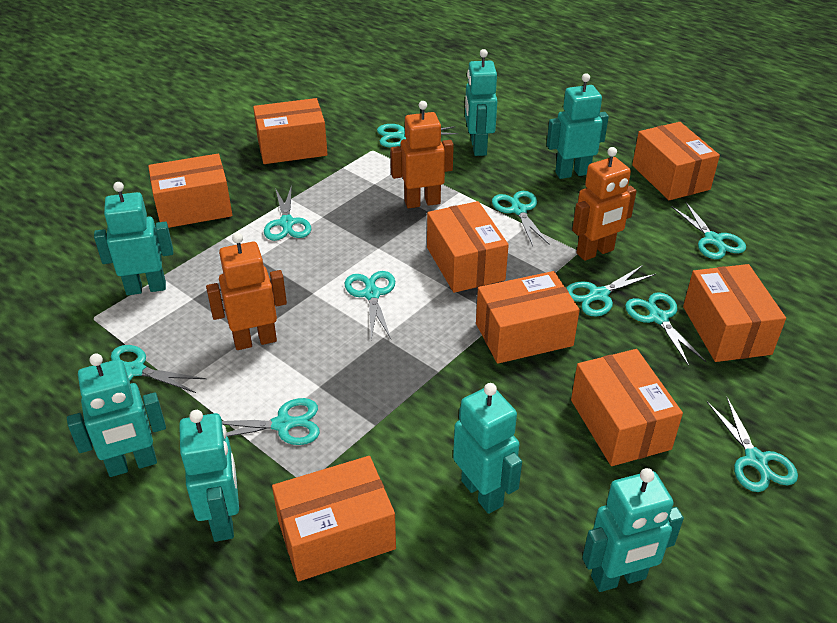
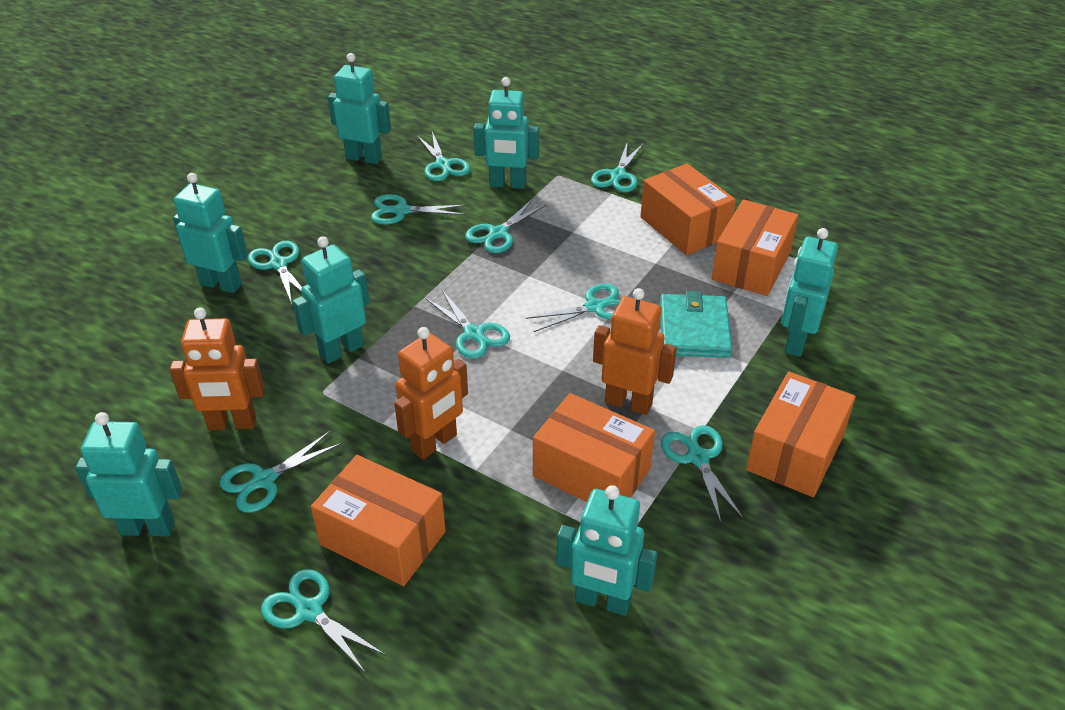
orange box: 8 -> 5
turquoise wallet: 0 -> 1

